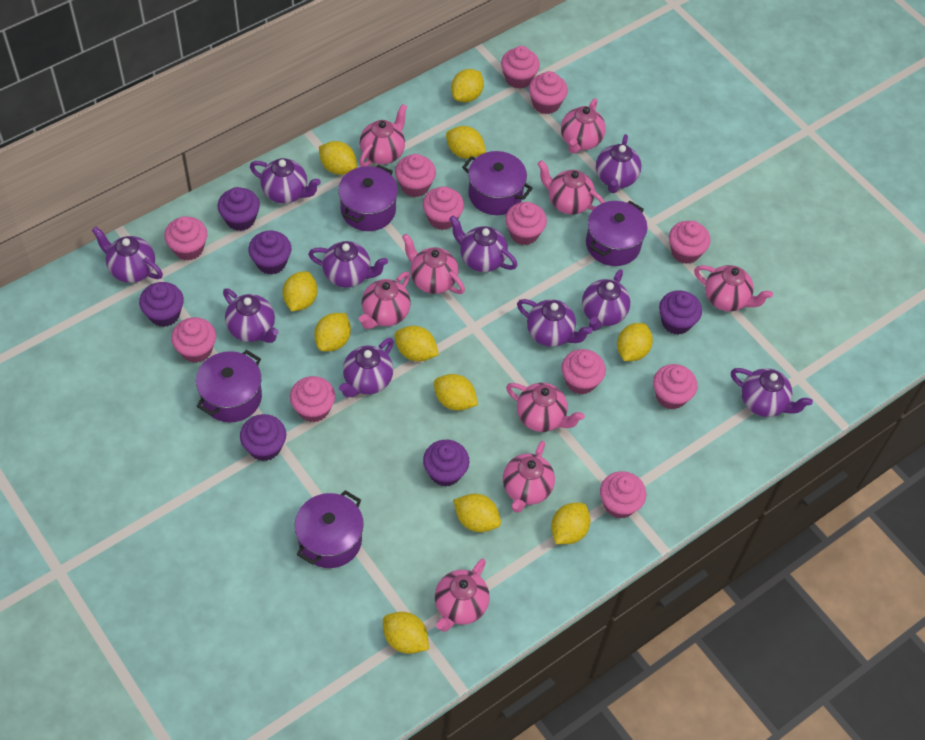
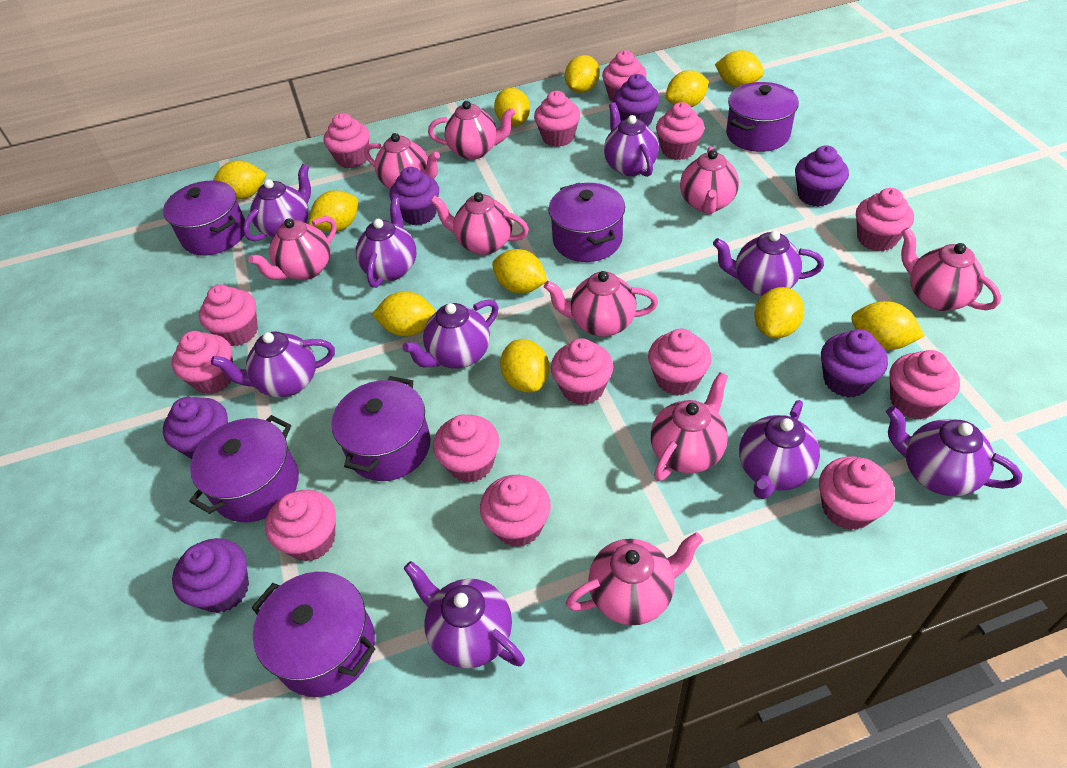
pink cupcake: 12 -> 14
purple pot: 5 -> 6
purple teapot: 10 -> 9

